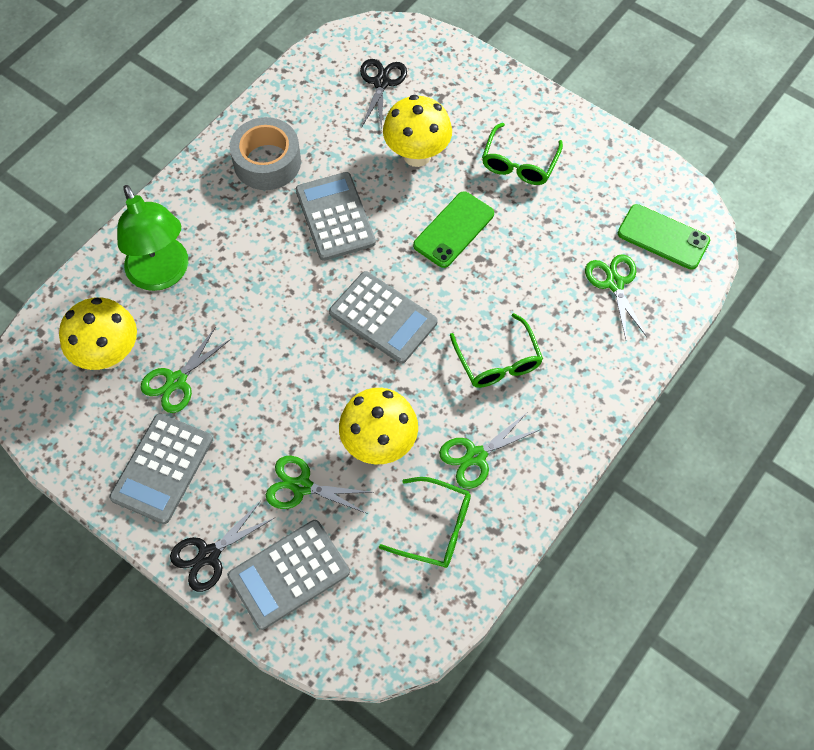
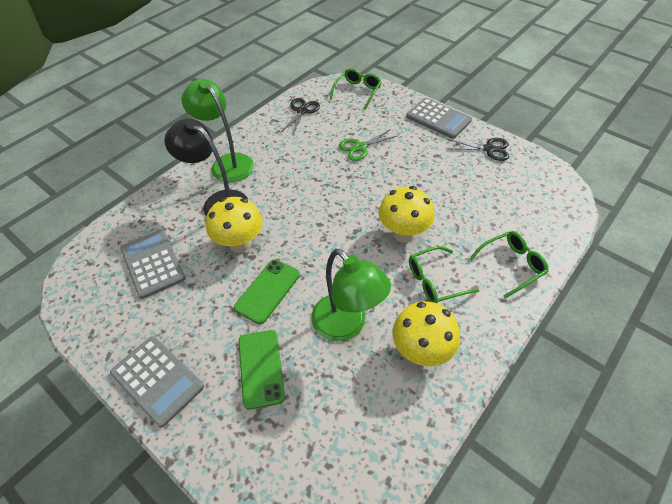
black lamp: 0 -> 1
green lamp: 1 -> 2
green scissors: 4 -> 1
grey calculator: 4 -> 3
grey tape: 1 -> 0

